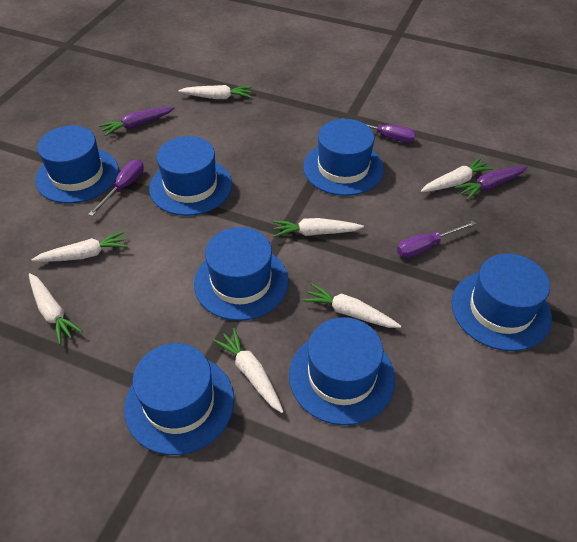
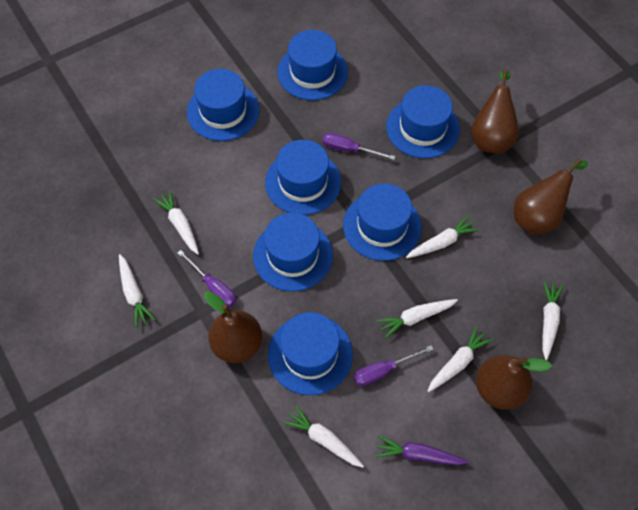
brown pear: 0 -> 4
purple carrot: 2 -> 1

